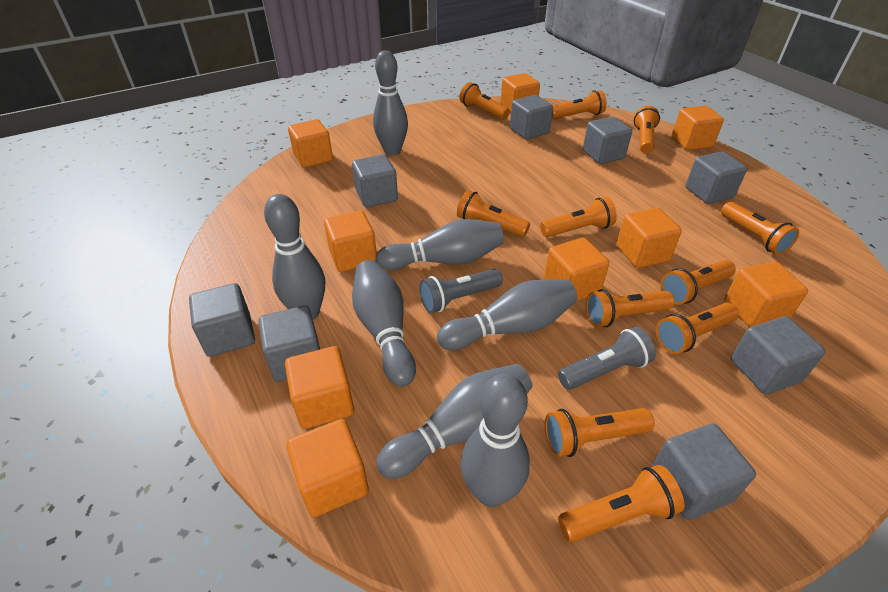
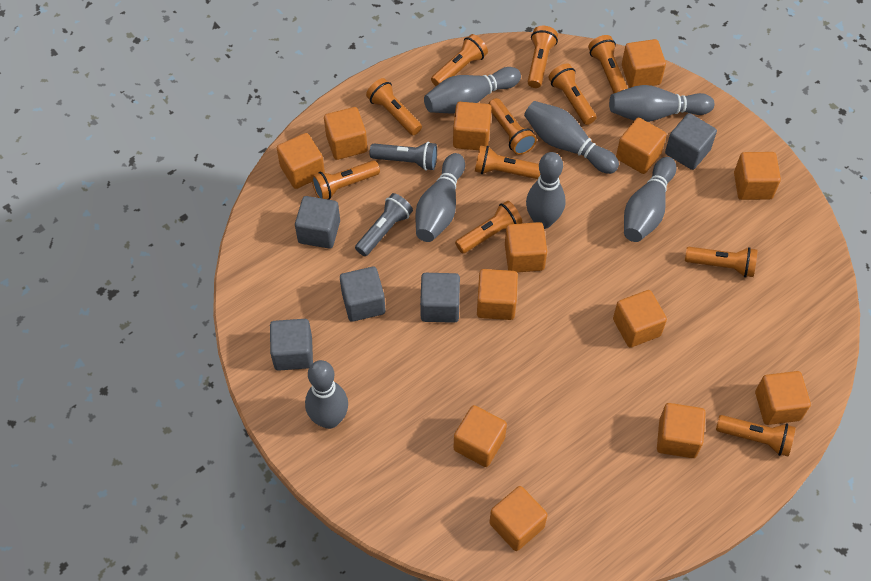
grey cube: 8 -> 5
orange cube: 9 -> 13

